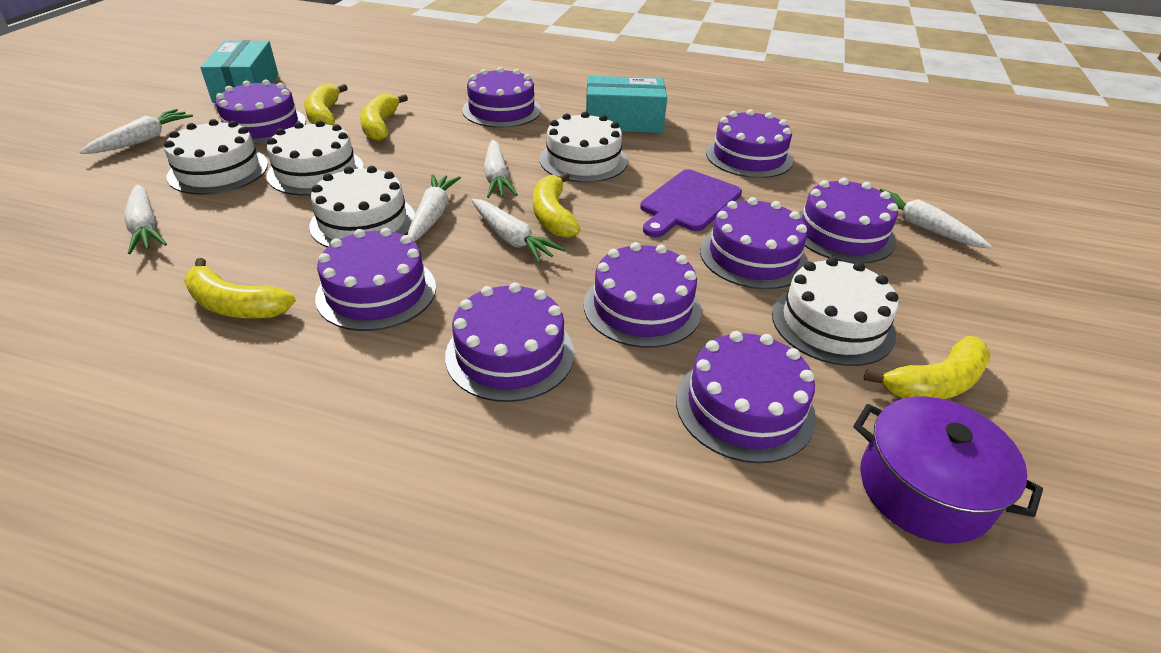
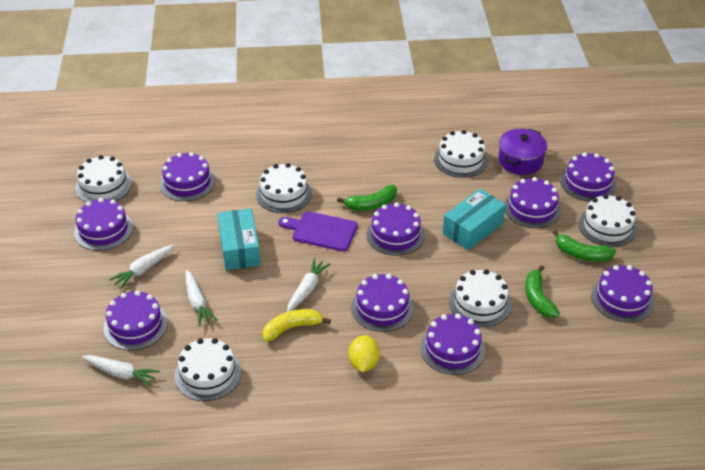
green banana: 0 -> 3
white cake: 5 -> 6
white carrot: 6 -> 4
yellow banana: 5 -> 1
yellow lemon: 0 -> 1

